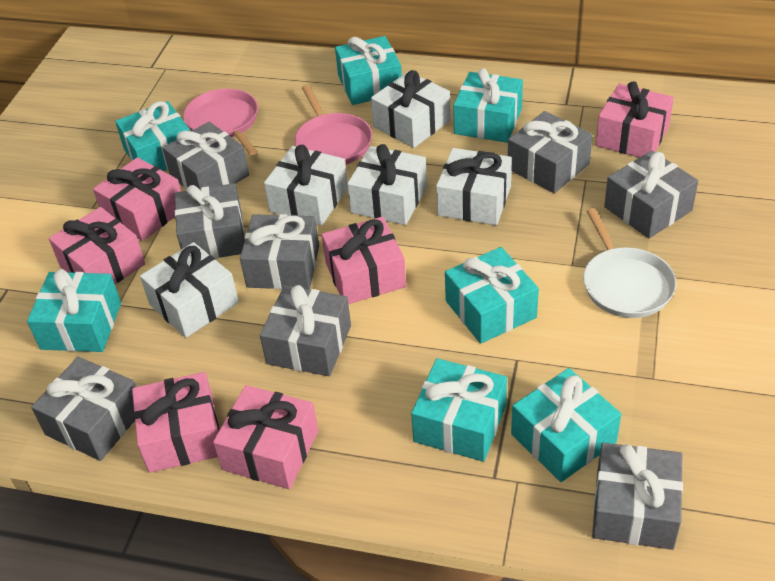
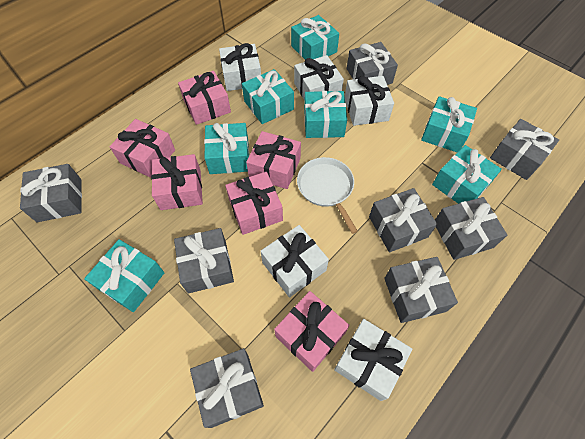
pink pan: 2 -> 0

